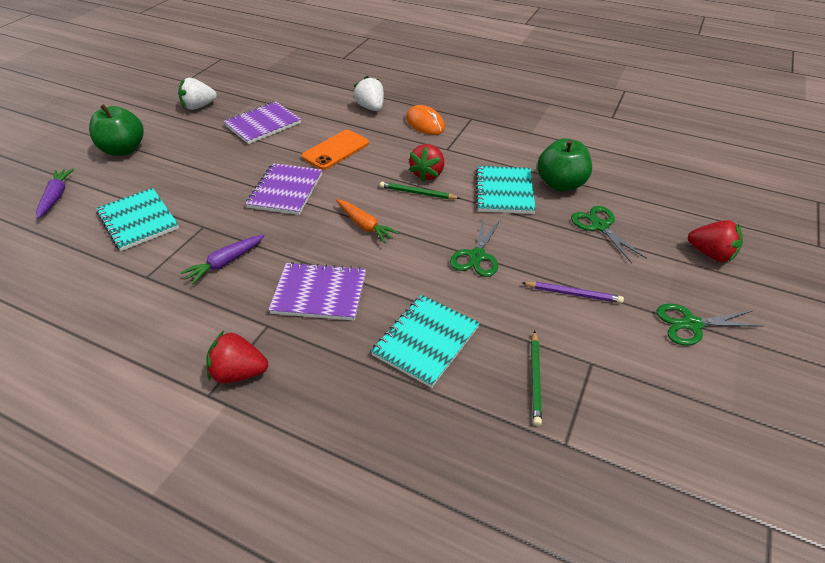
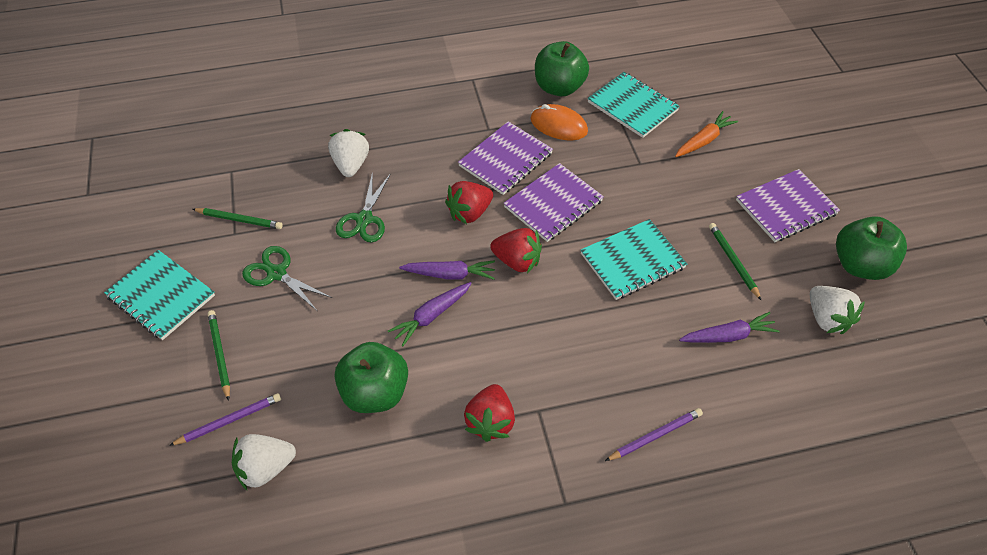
green apple: 2 -> 3
green pencil: 2 -> 3
green scissors: 3 -> 2
orange phone: 1 -> 0
purple carrot: 2 -> 3
purple pencil: 1 -> 2
white strawberry: 2 -> 3

